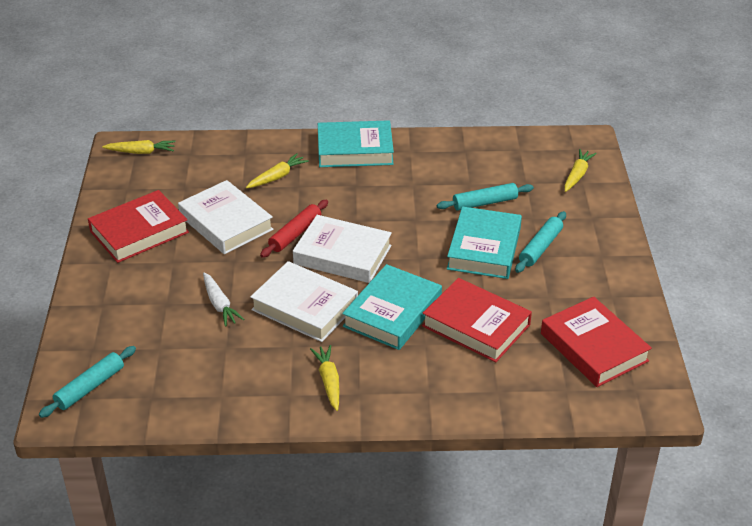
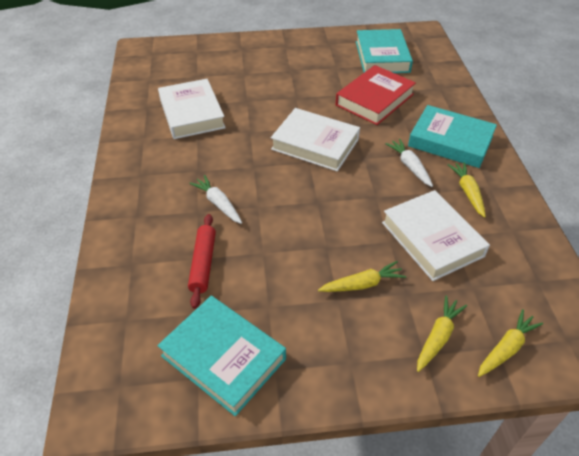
red book: 3 -> 1
turquoise rolling pin: 3 -> 0
white carrot: 1 -> 2

